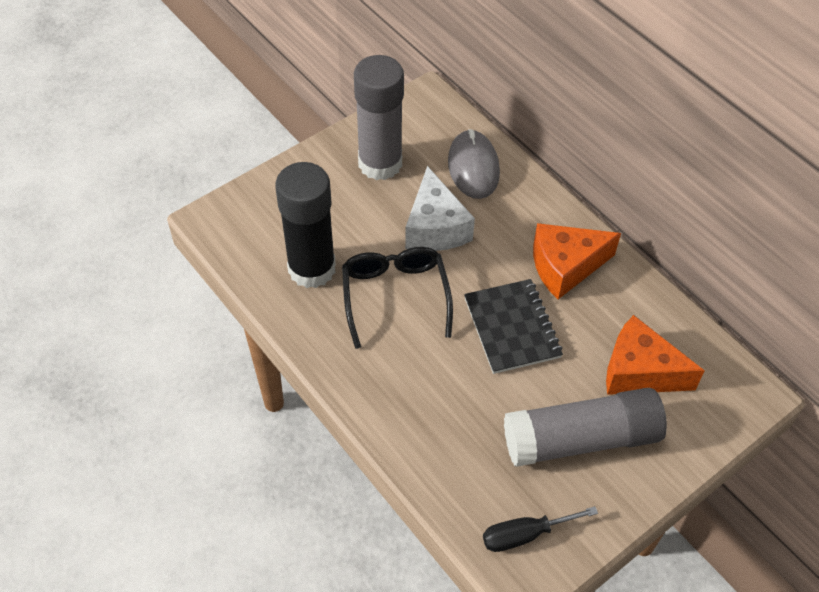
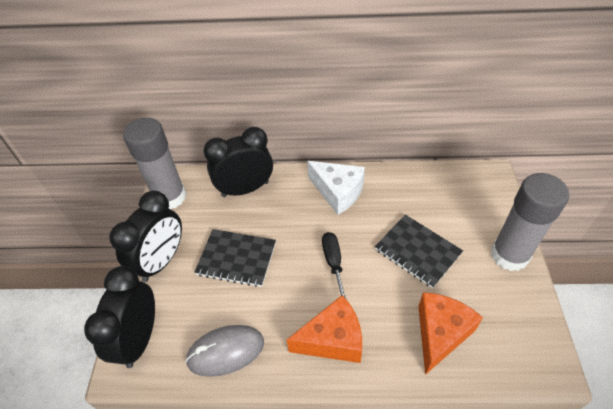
black clock: 0 -> 3
black glasses: 1 -> 0
black glue stick: 1 -> 0
black notebook: 1 -> 2

